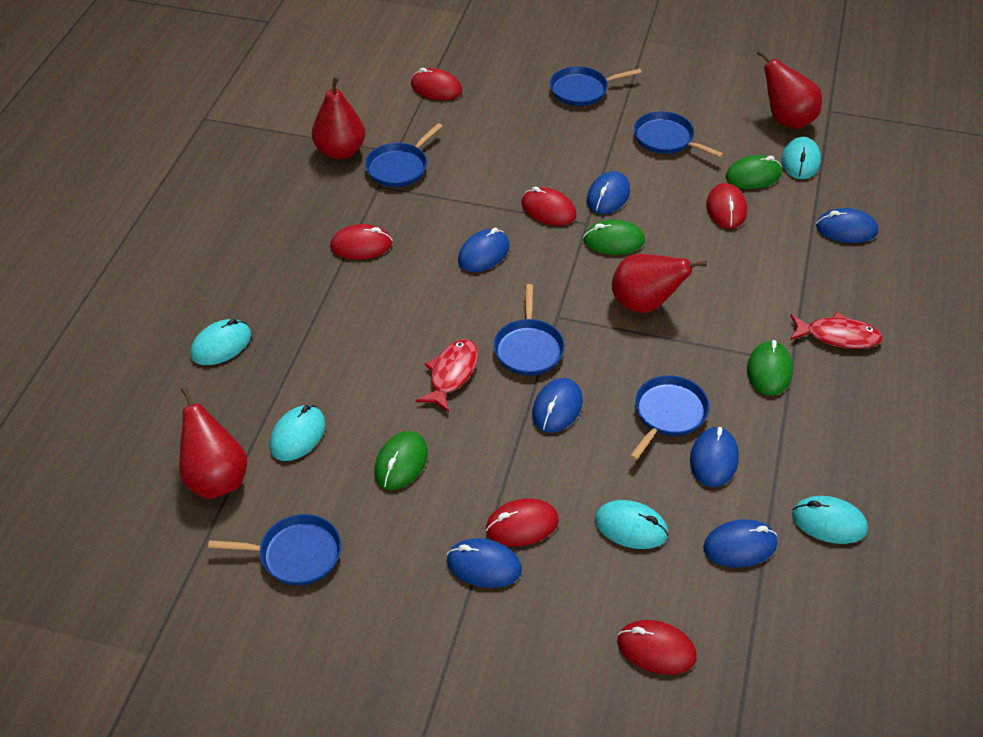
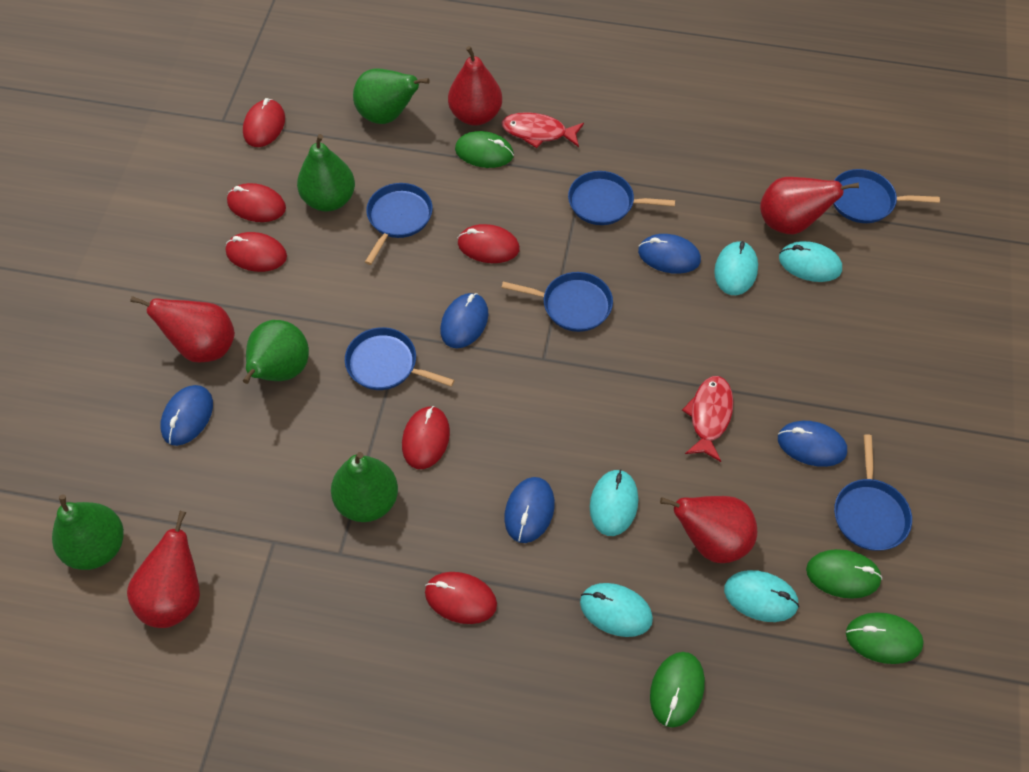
blue mouse: 7 -> 5
green pear: 0 -> 5
red pear: 4 -> 5

